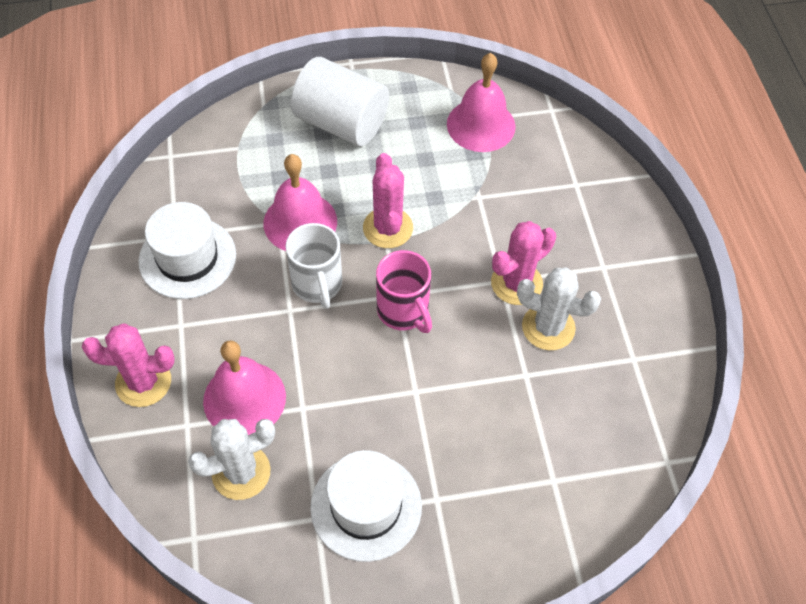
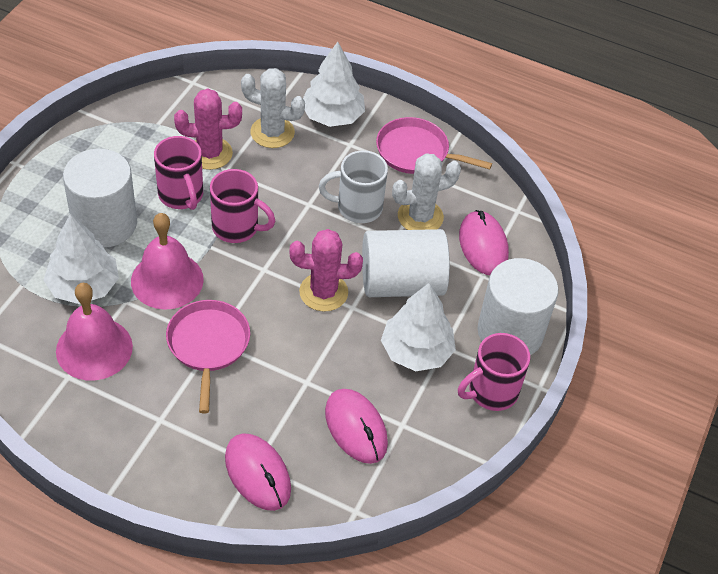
pink bell: 3 -> 2
pink cactus: 3 -> 2
pink mouse: 0 -> 3
pink mug: 1 -> 3
pink pan: 0 -> 2
white cylinder: 1 -> 3
white hat: 2 -> 0
white tree: 0 -> 3

